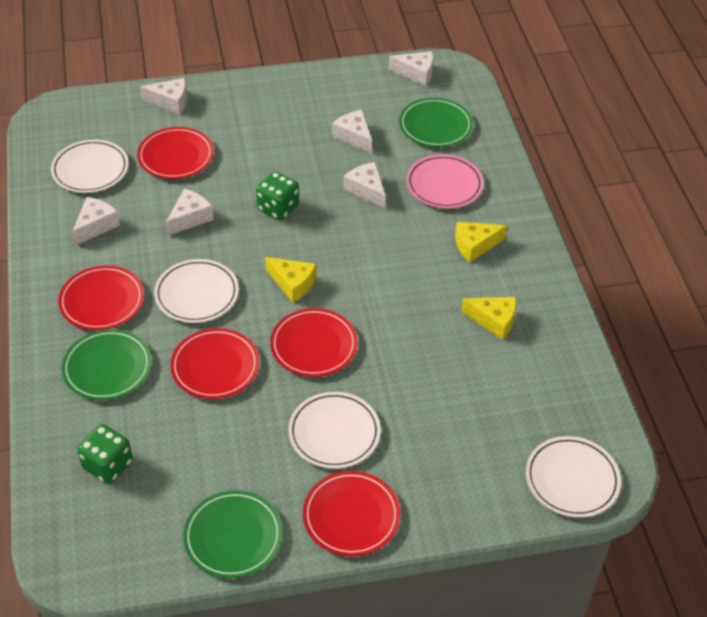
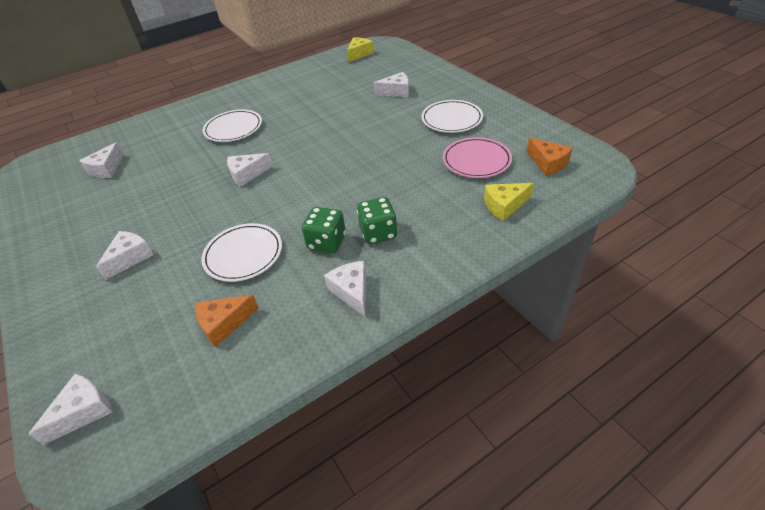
green plate: 3 -> 0
orange cheese: 0 -> 2
red plate: 5 -> 0
white plate: 4 -> 3
yellow cheese: 3 -> 2

